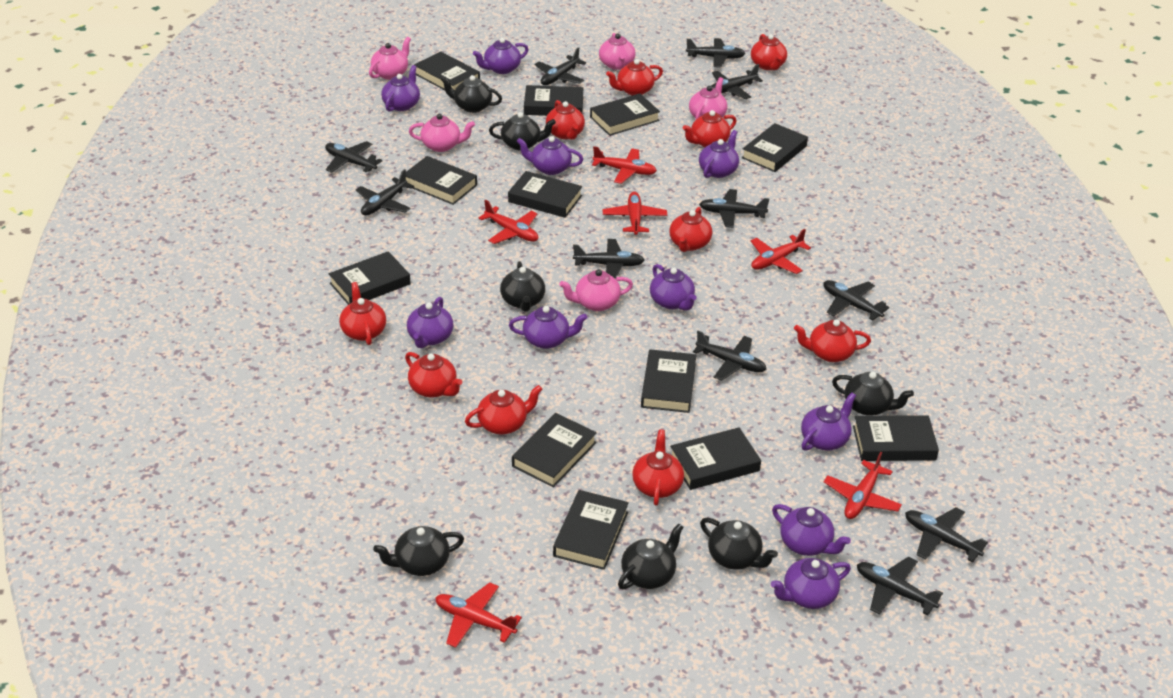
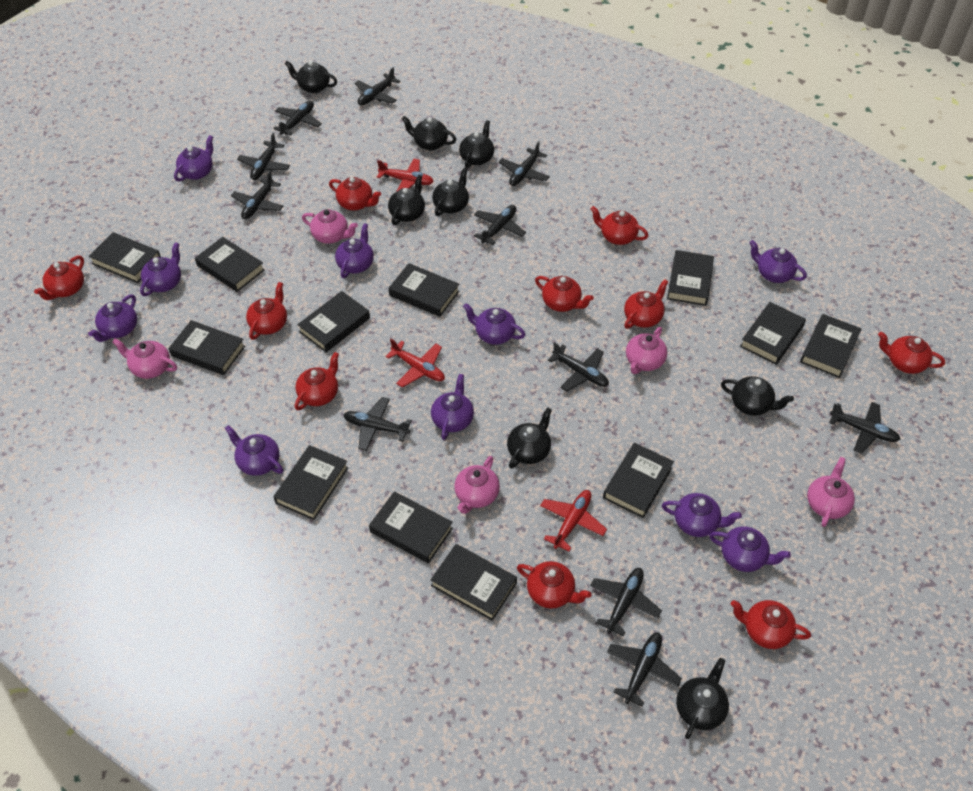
black teapot: 7 -> 8
red plane: 6 -> 3

